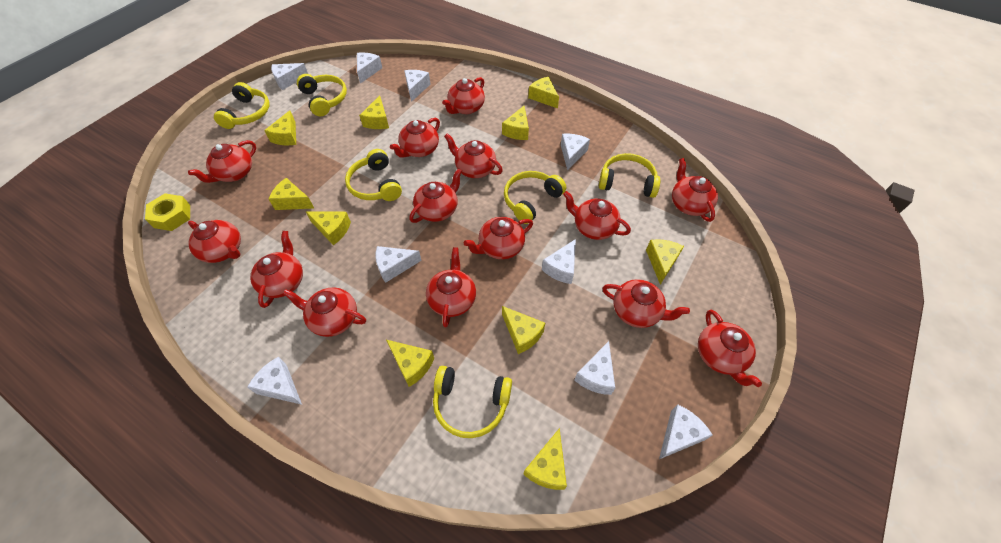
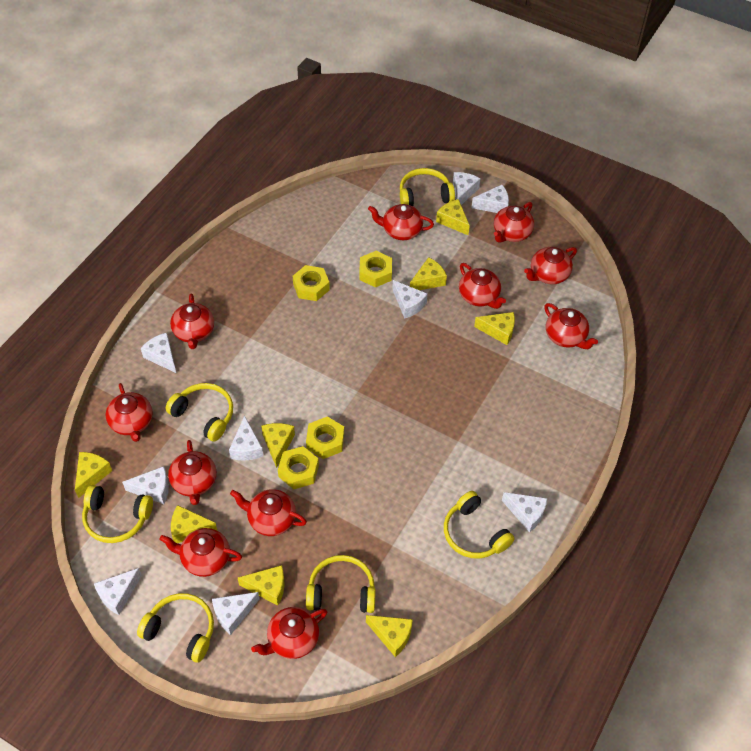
red teapot: 14 -> 11
yellow cheese: 10 -> 8
yellow nut: 1 -> 4

